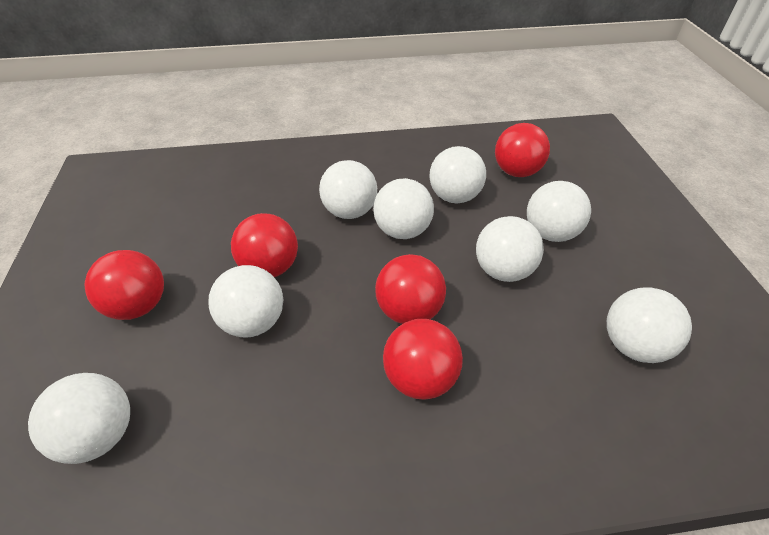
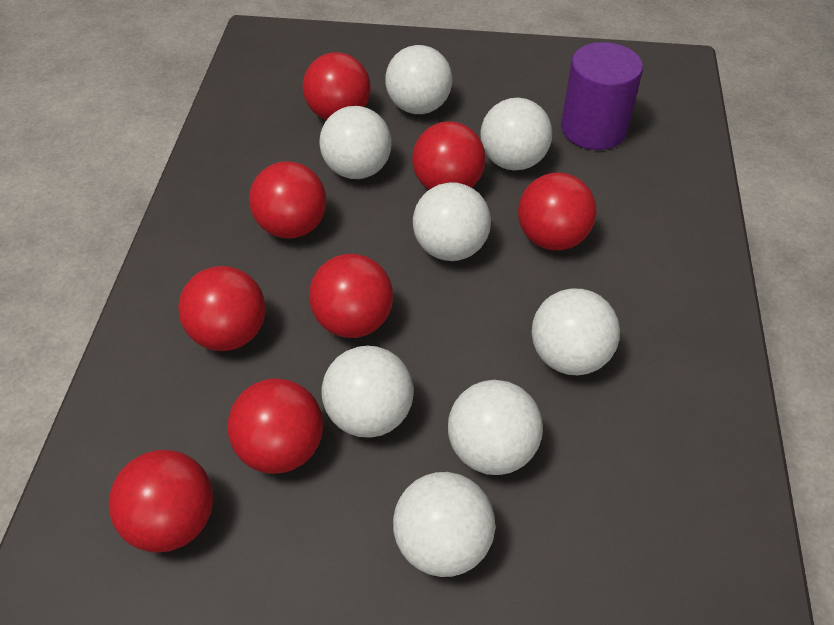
purple cylinder: 0 -> 1
red ball: 5 -> 8

